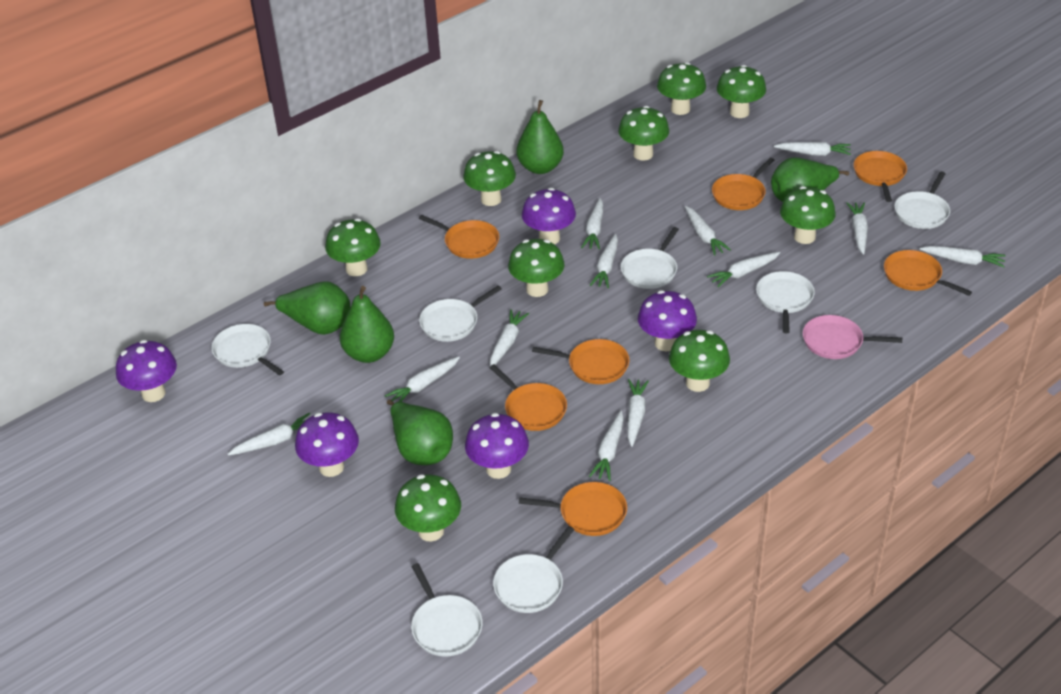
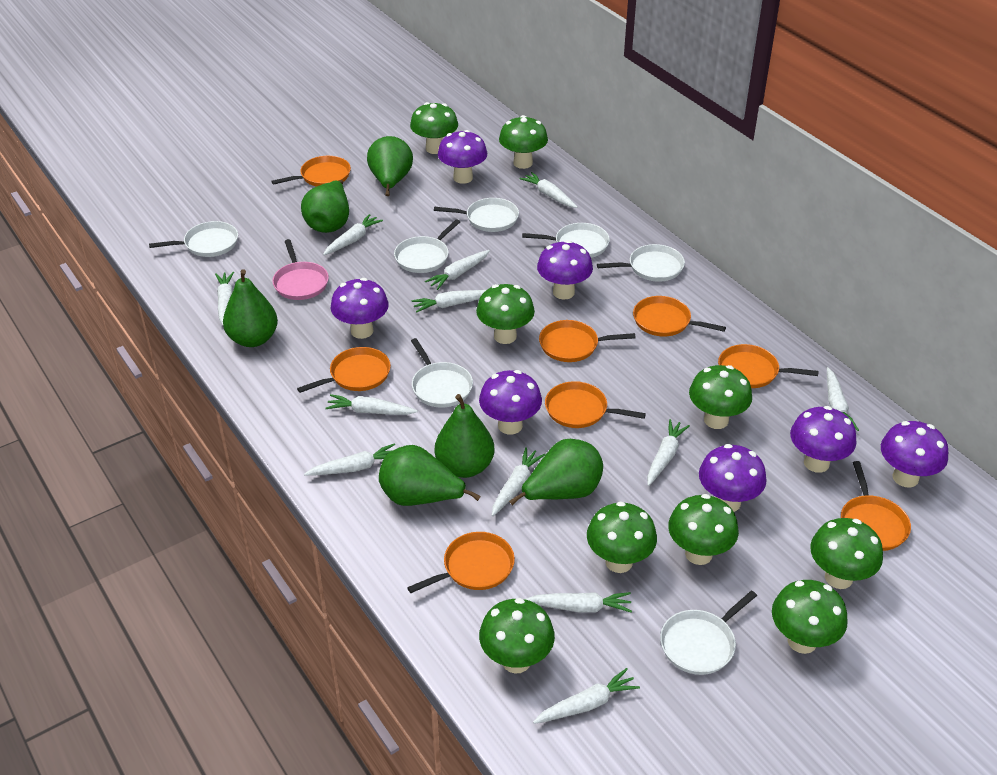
green pear: 5 -> 6
orange pan: 7 -> 8
purple mushroom: 5 -> 7

